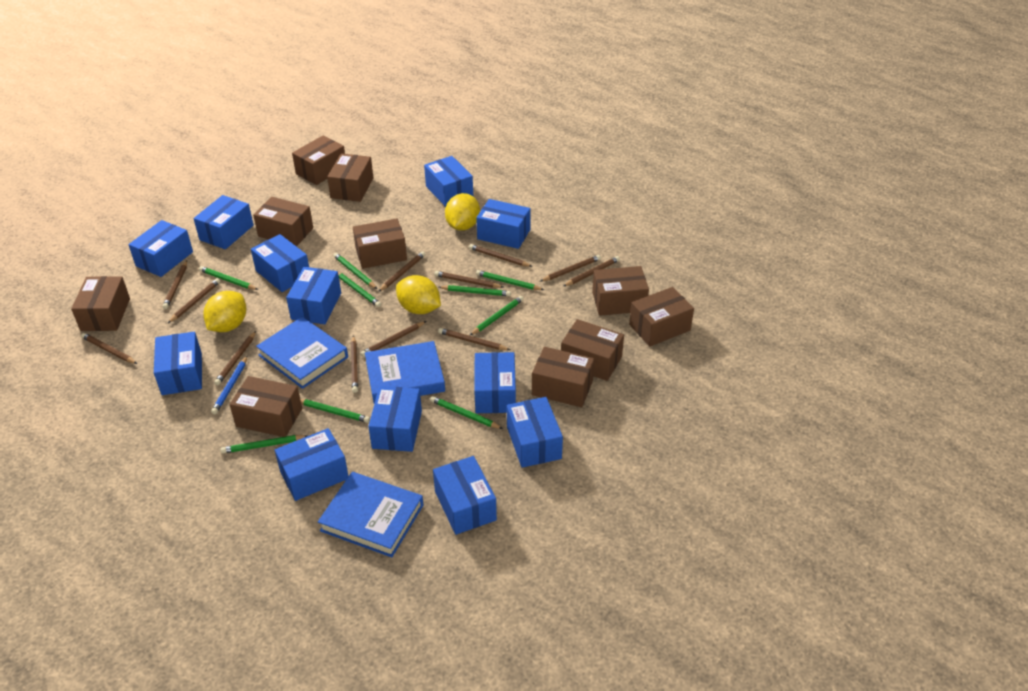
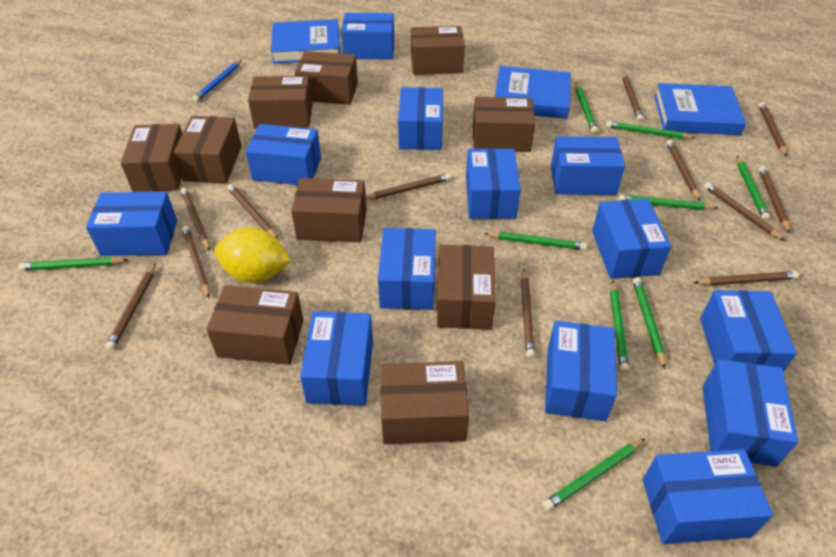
blue box: 12 -> 13
yellow lemon: 3 -> 1

